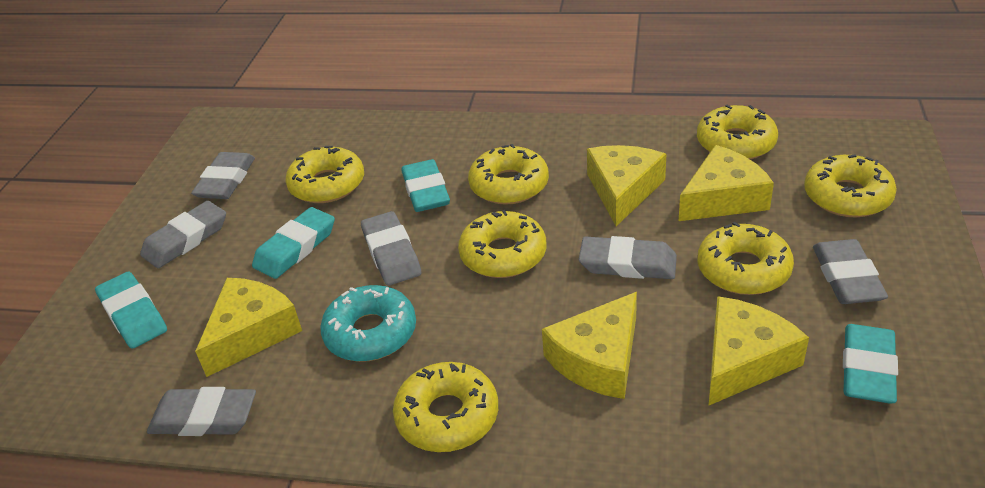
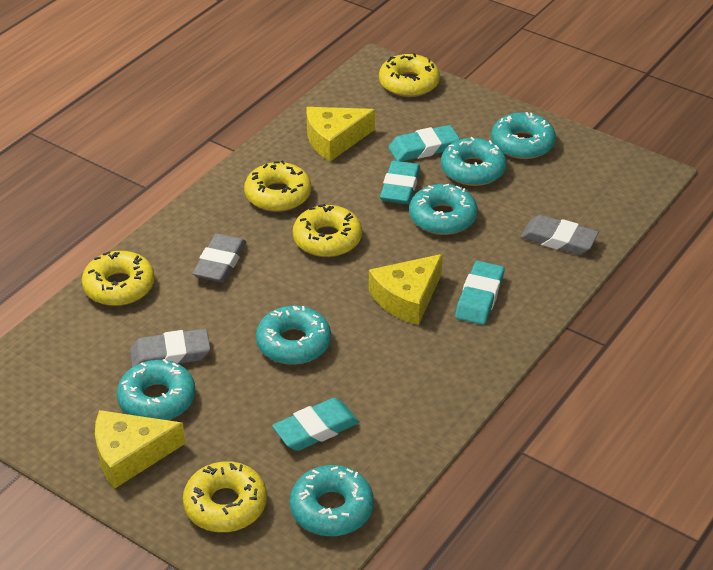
grey eraser: 6 -> 3
turquoise donut: 1 -> 6
yellow cheese: 5 -> 3
yellow donut: 7 -> 5

